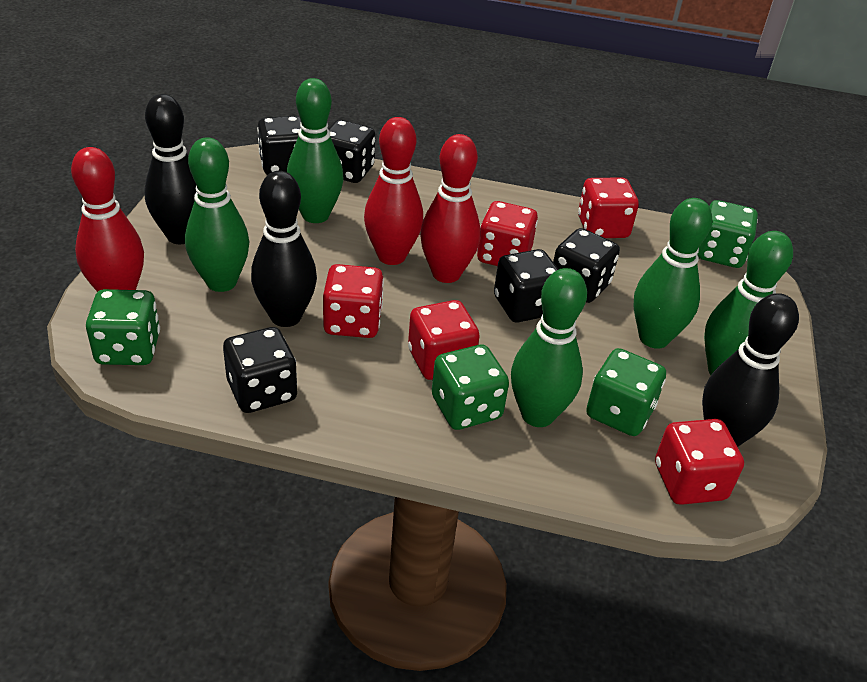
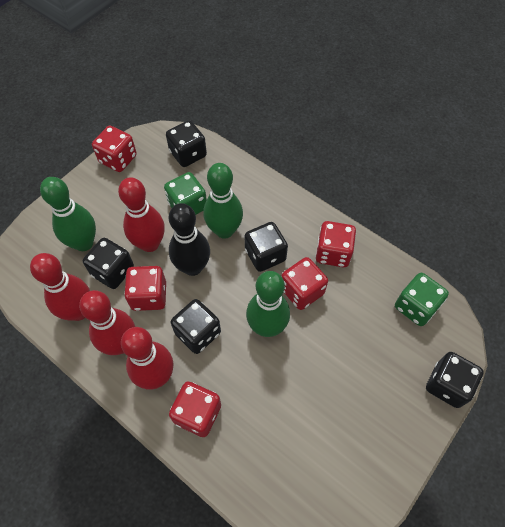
black bowling pin: 3 -> 1
green bowling pin: 5 -> 3
green dice: 4 -> 2
red bowling pin: 3 -> 4

